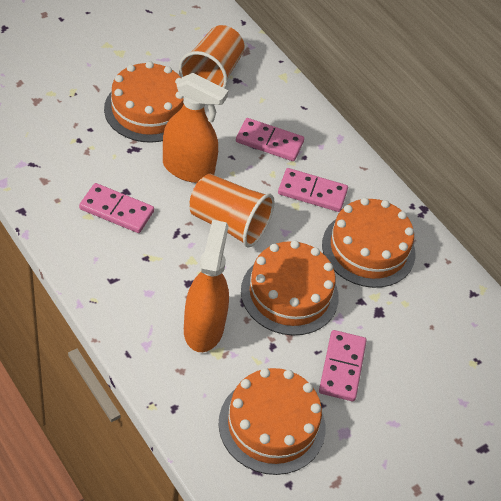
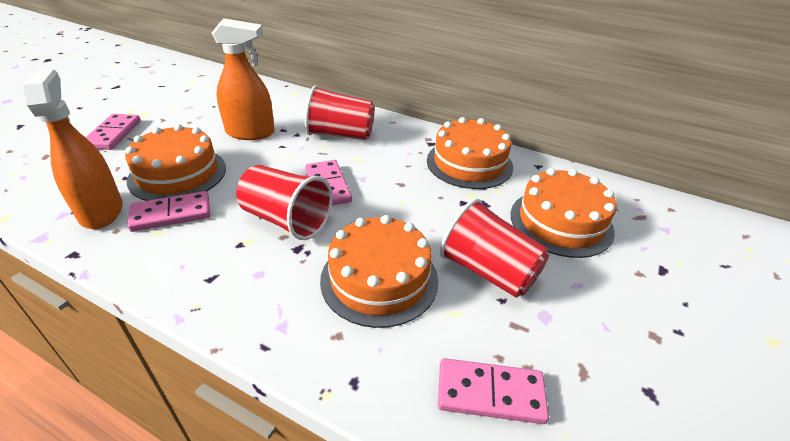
orange cup: 2 -> 0
red cup: 0 -> 3

